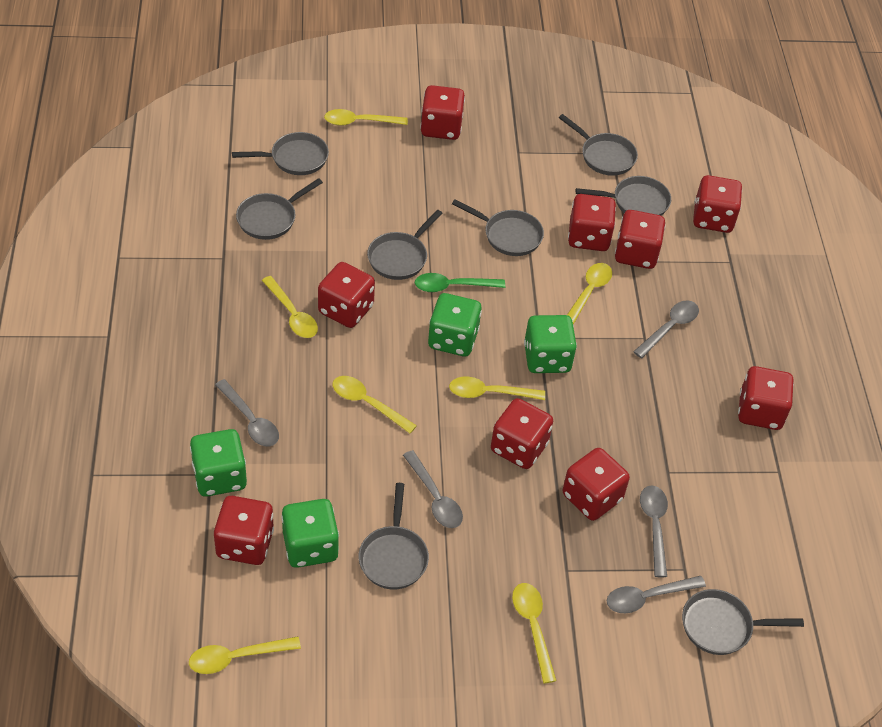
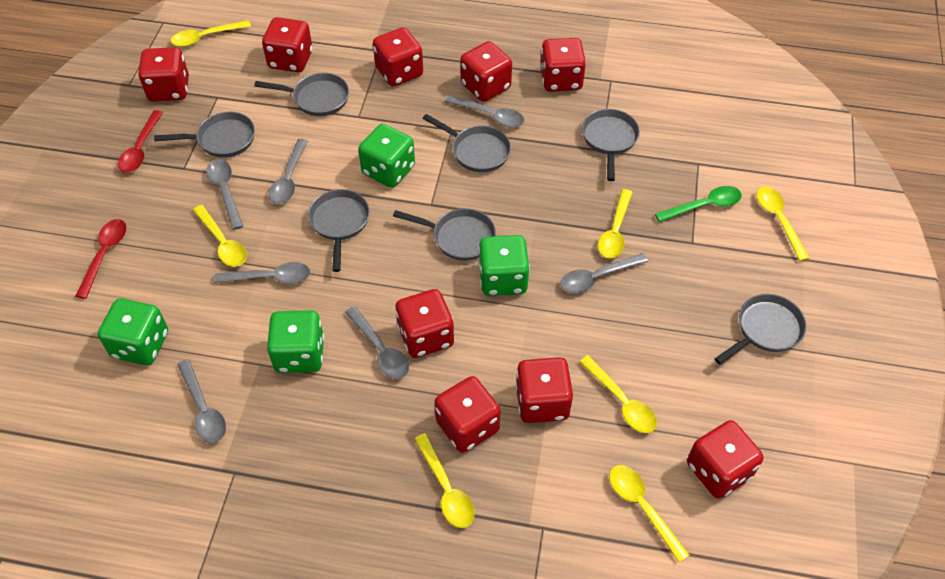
grey pan: 8 -> 7
grey spoon: 5 -> 7
red spoon: 0 -> 2

